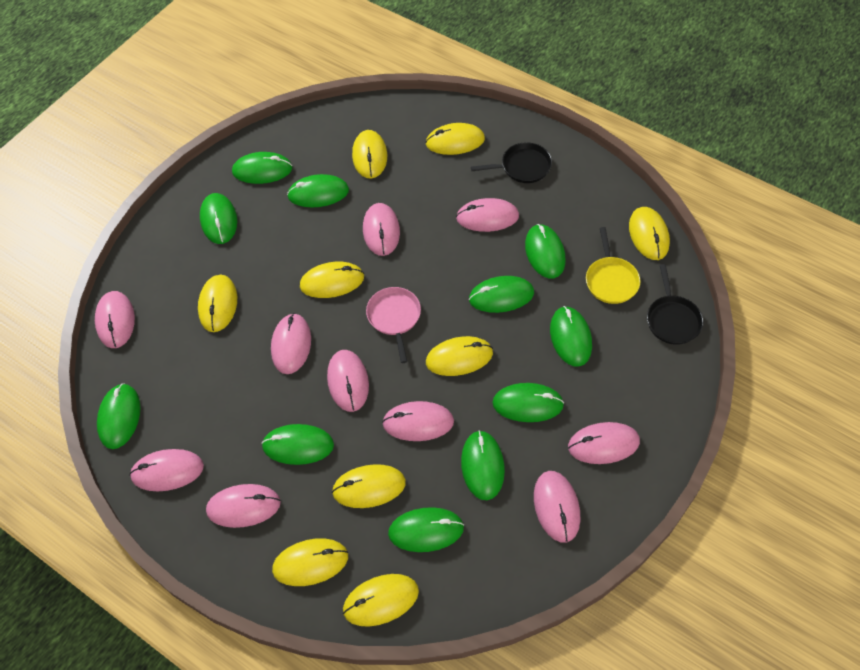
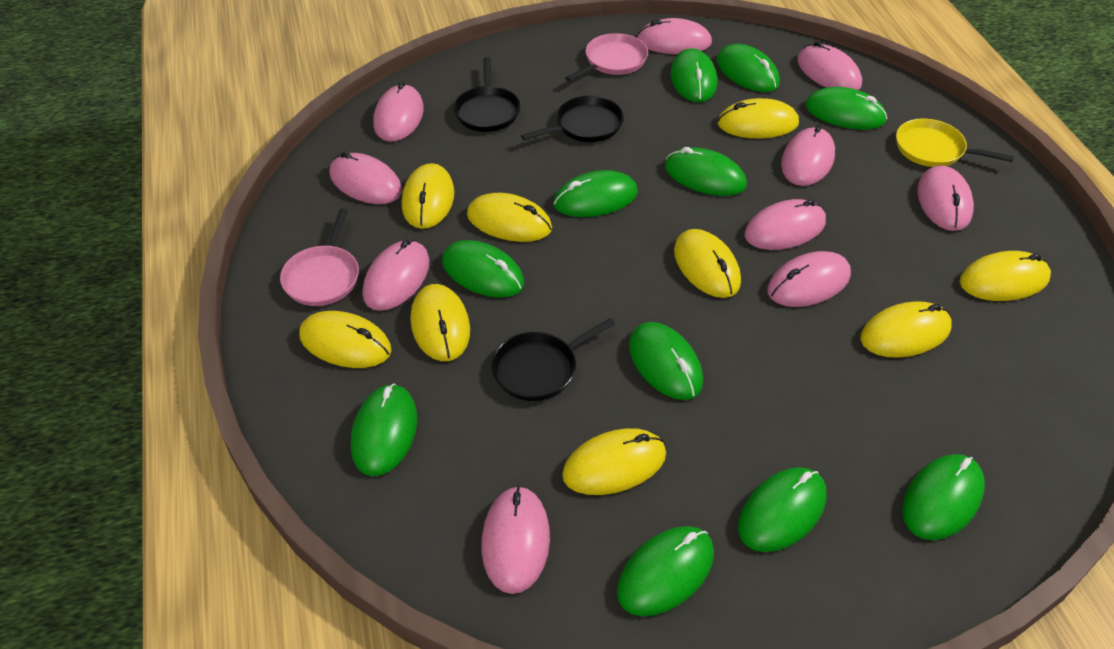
black pan: 2 -> 3
pink pan: 1 -> 2

